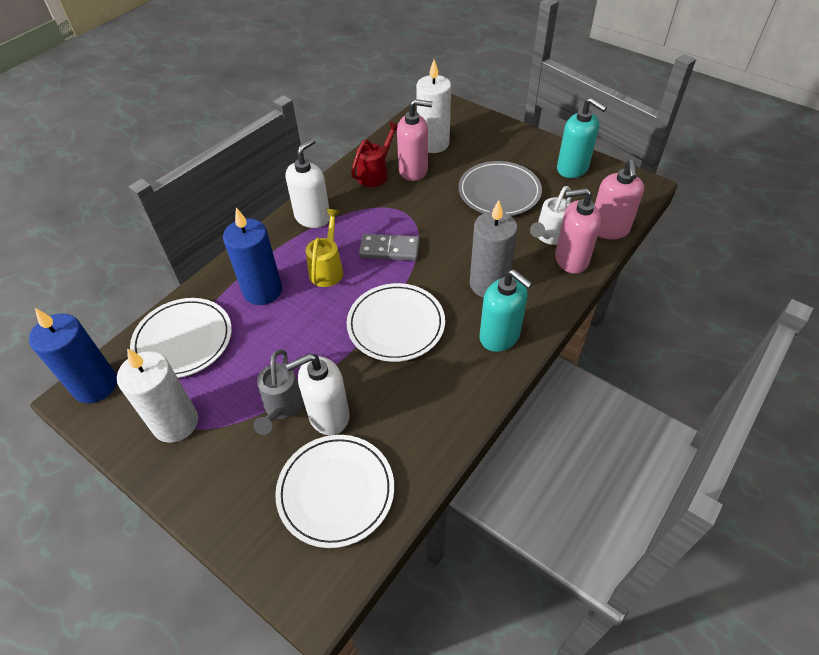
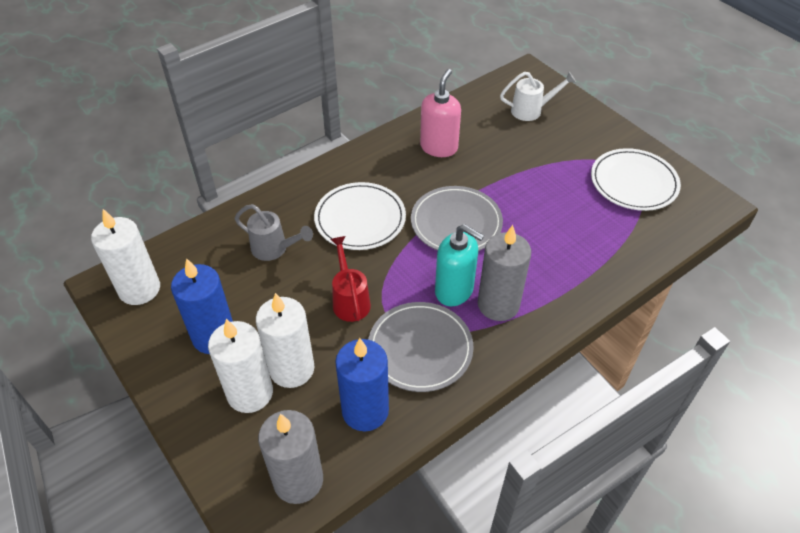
grey candle: 1 -> 2
grey domino: 1 -> 0
grey plate: 1 -> 2
pink soap dispenser: 3 -> 1
turquoise soap dispenser: 2 -> 1
white candle: 2 -> 3
white plate: 3 -> 2
white soap dispenser: 2 -> 0
yellow watering can: 1 -> 0

